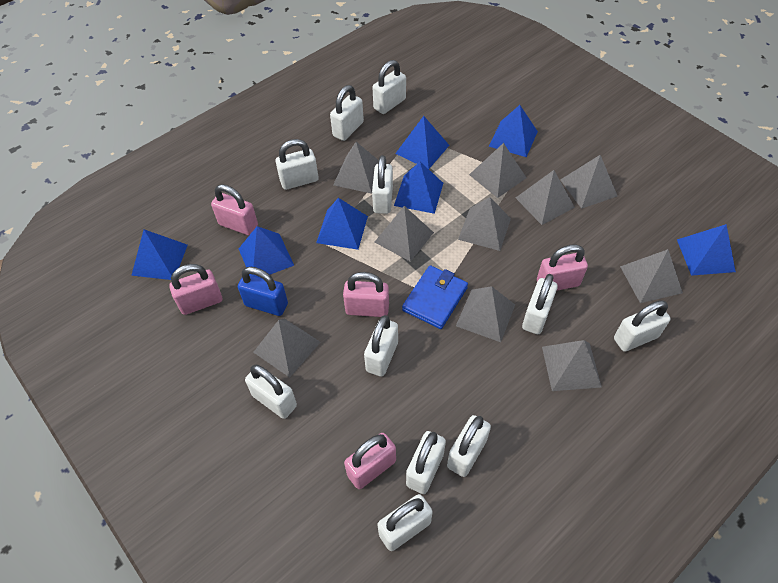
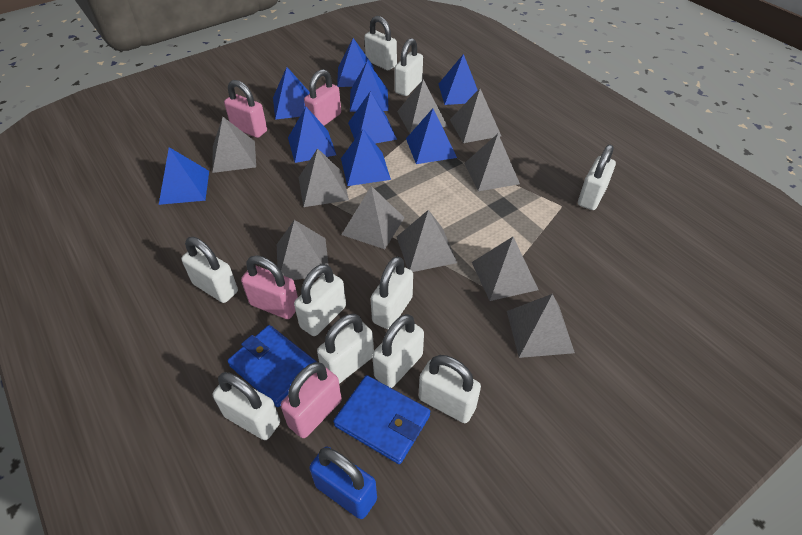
blue pyramid: 7 -> 9
blue wallet: 1 -> 2
pink padlock: 5 -> 4
white padlock: 11 -> 10

